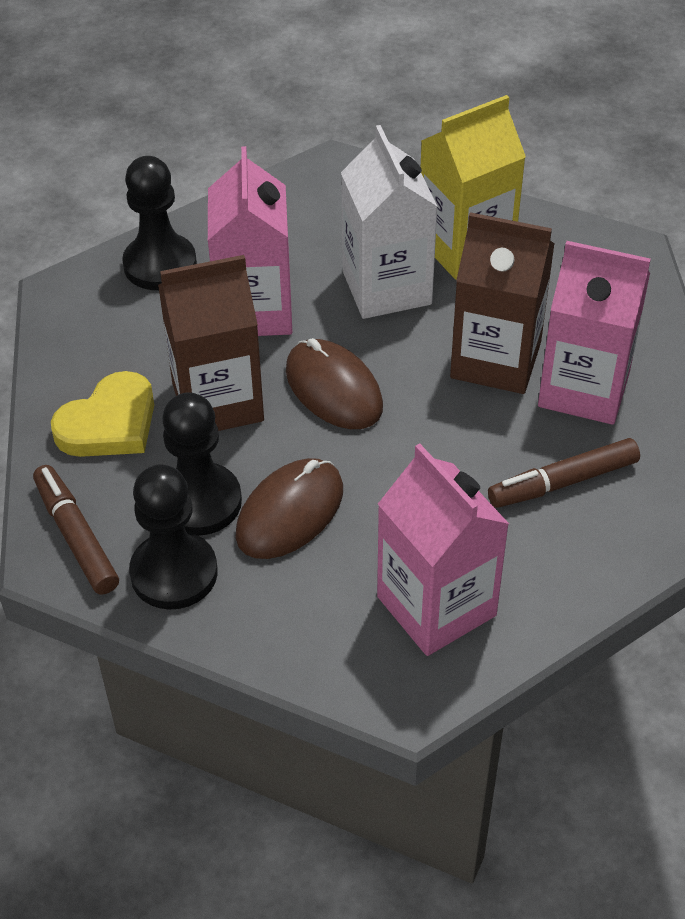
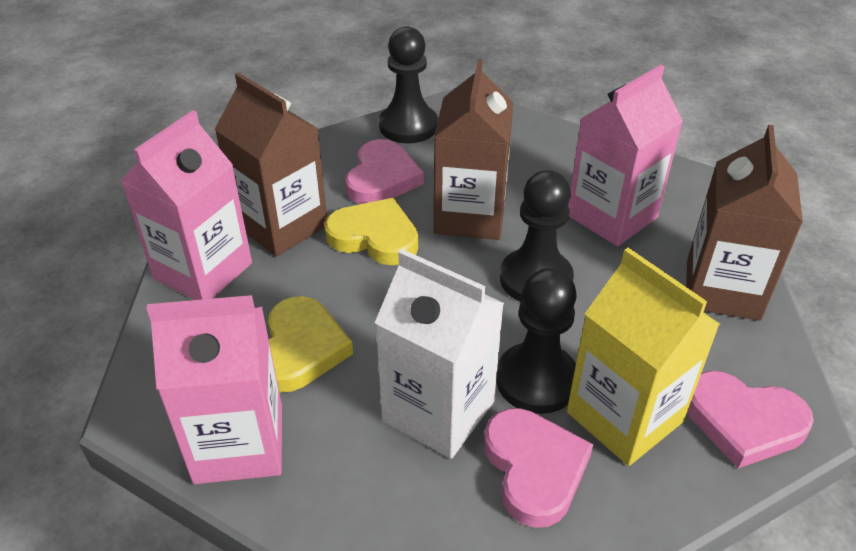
brown carton: 2 -> 3
brown marker: 2 -> 0
brown mouse: 2 -> 0
pink heart: 0 -> 3
yellow heart: 1 -> 2

